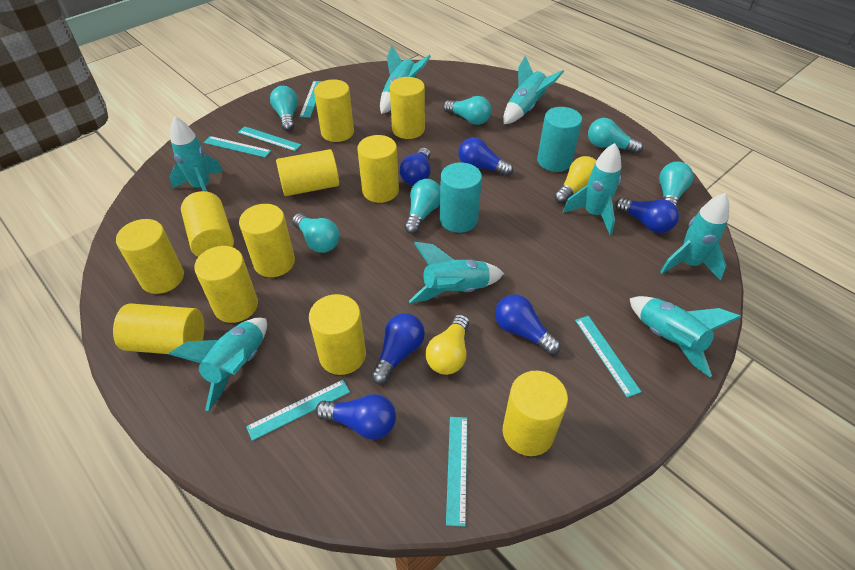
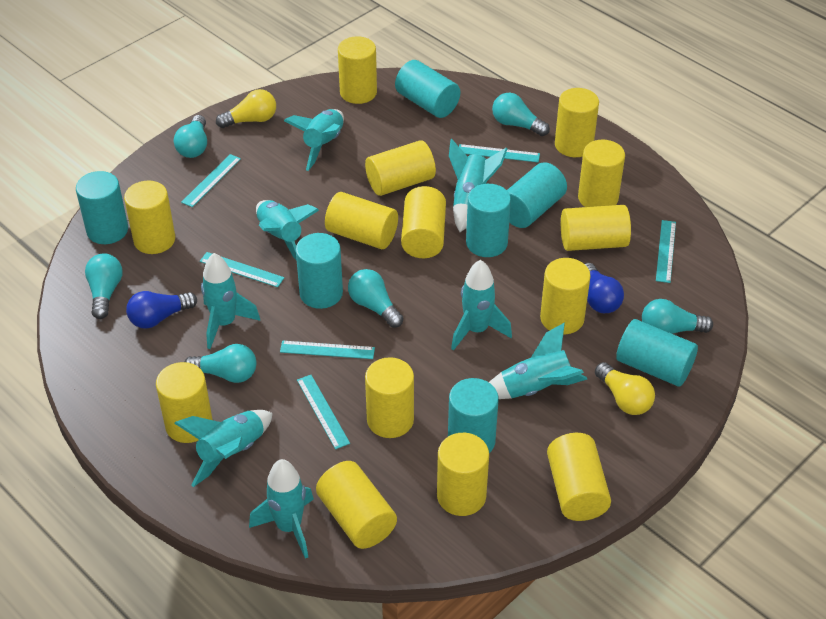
blue light bulb: 6 -> 2
turquoise cylinder: 2 -> 7
yellow cylinder: 11 -> 14

